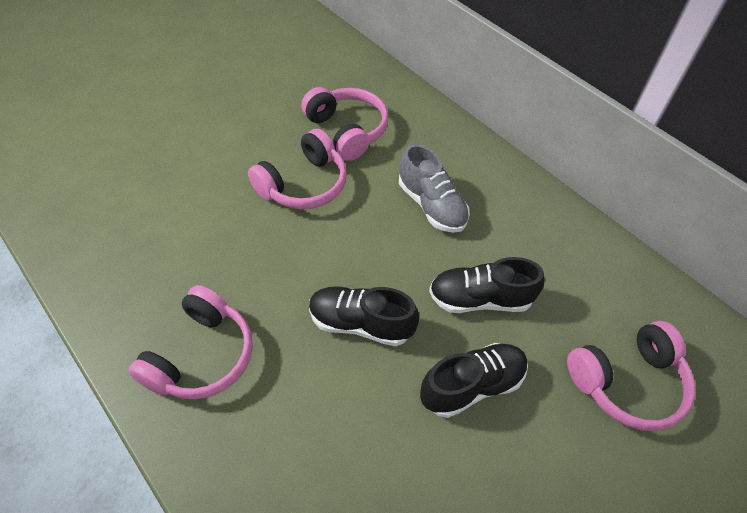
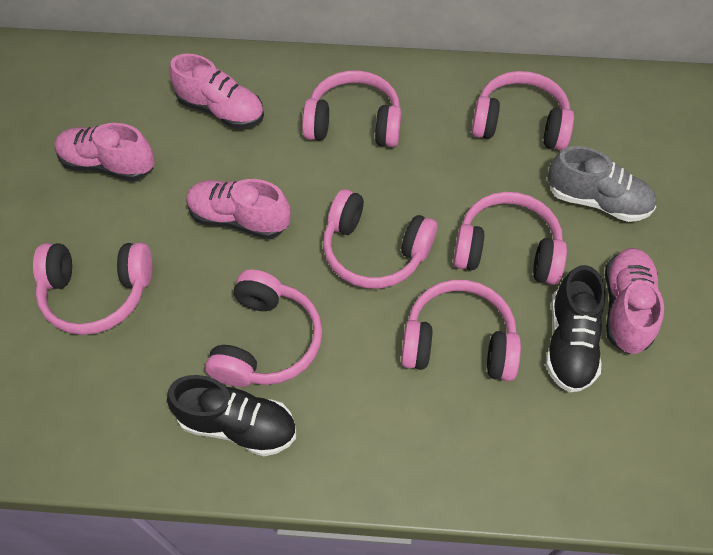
black shoe: 3 -> 2
pink headphones: 4 -> 7
pink shoe: 0 -> 4

